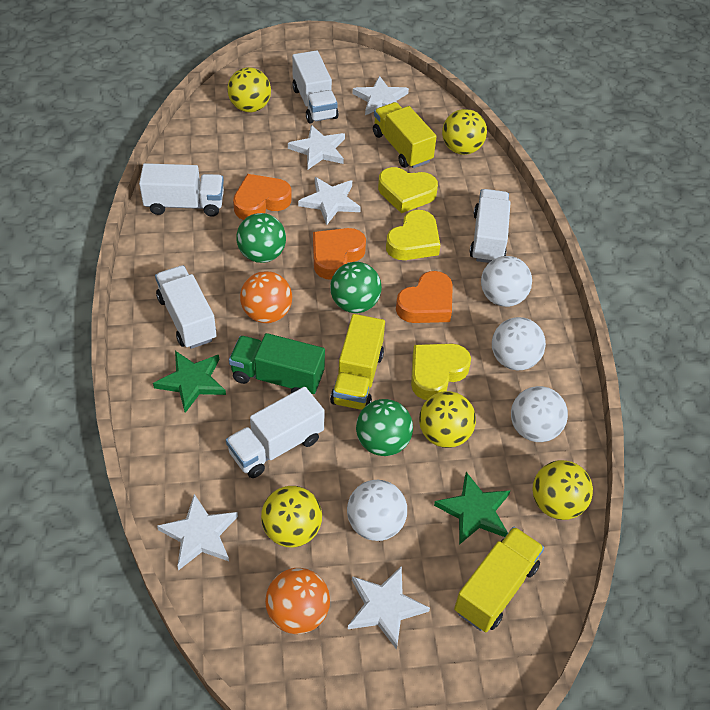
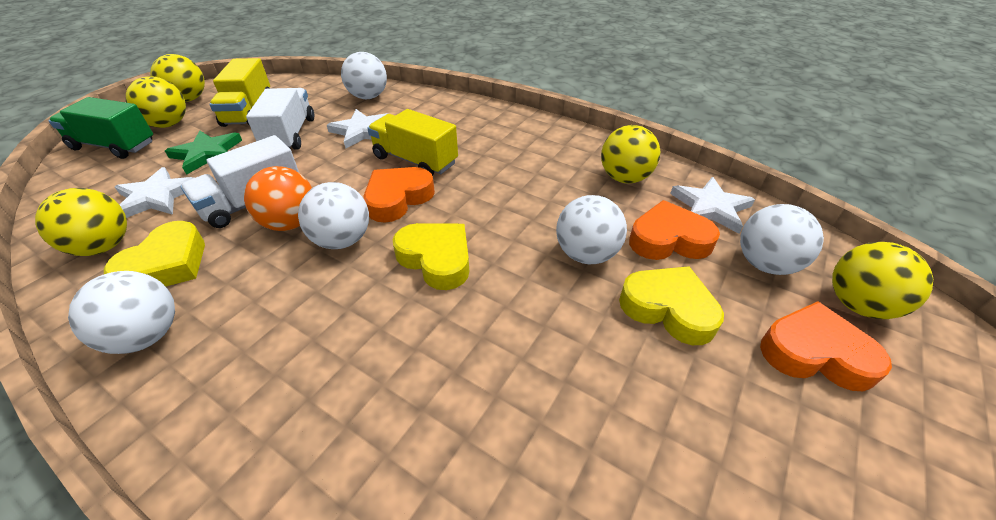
green ball: 3 -> 0
green star: 2 -> 1
orange ball: 2 -> 1
white ball: 4 -> 5
white star: 5 -> 3
white truck: 5 -> 2
yellow truck: 3 -> 2

